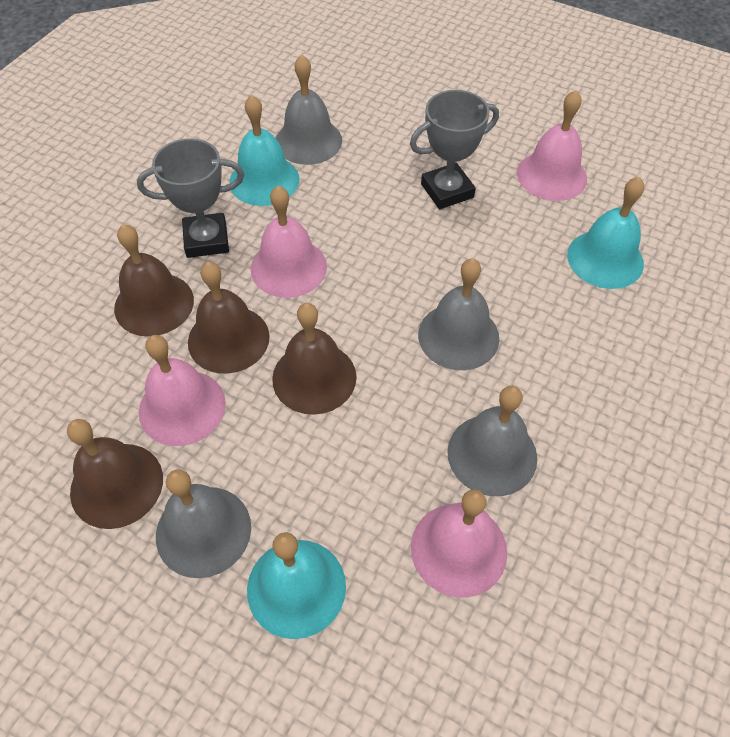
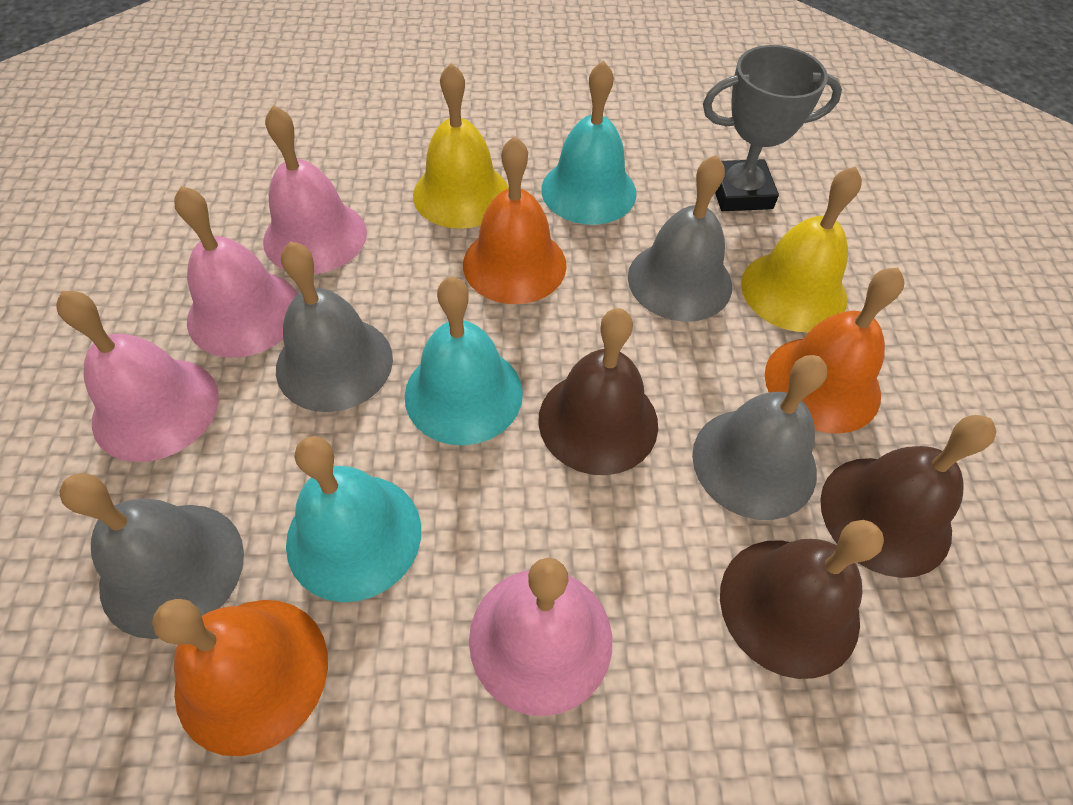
brown bell: 4 -> 3
grey trophy: 2 -> 1
orange bell: 0 -> 3
yellow bell: 0 -> 2

